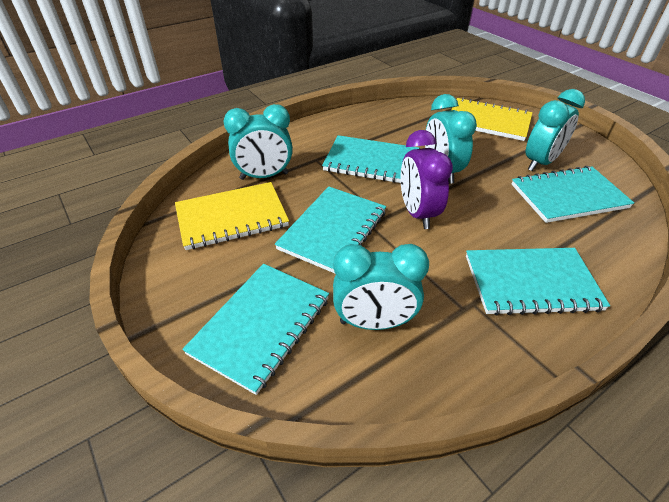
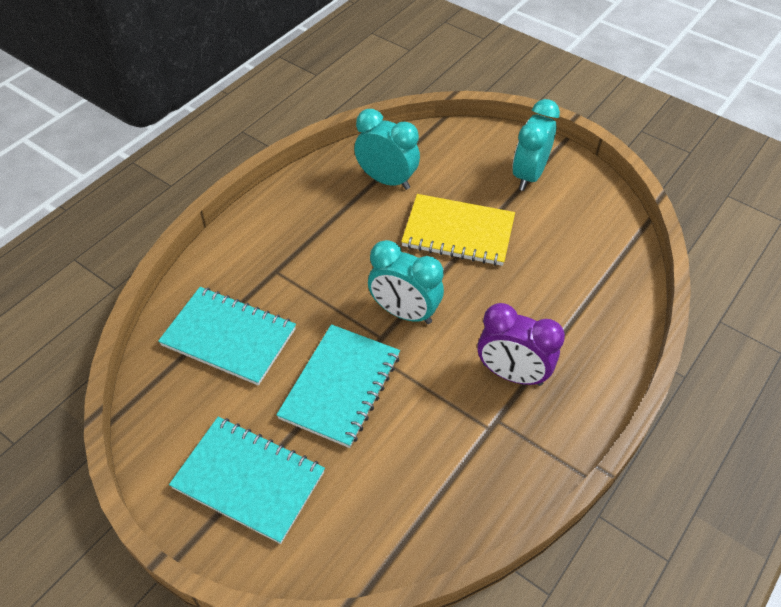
turquoise clock: 4 -> 3
turquoise notebook: 5 -> 3
yellow notebook: 2 -> 1

